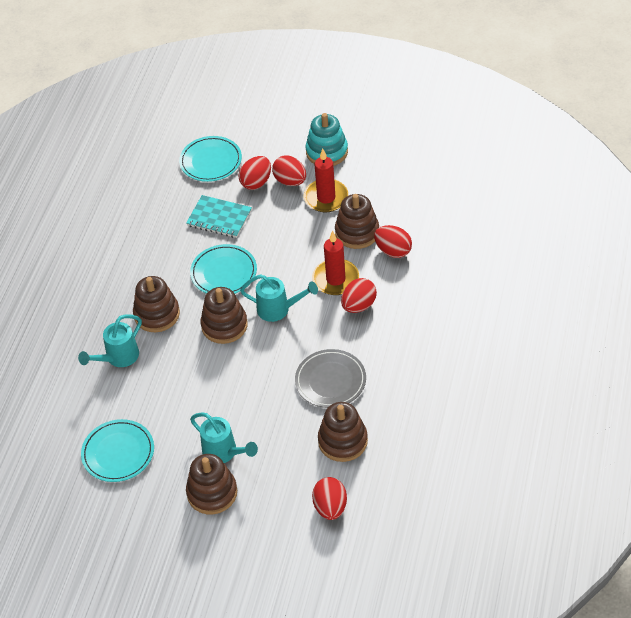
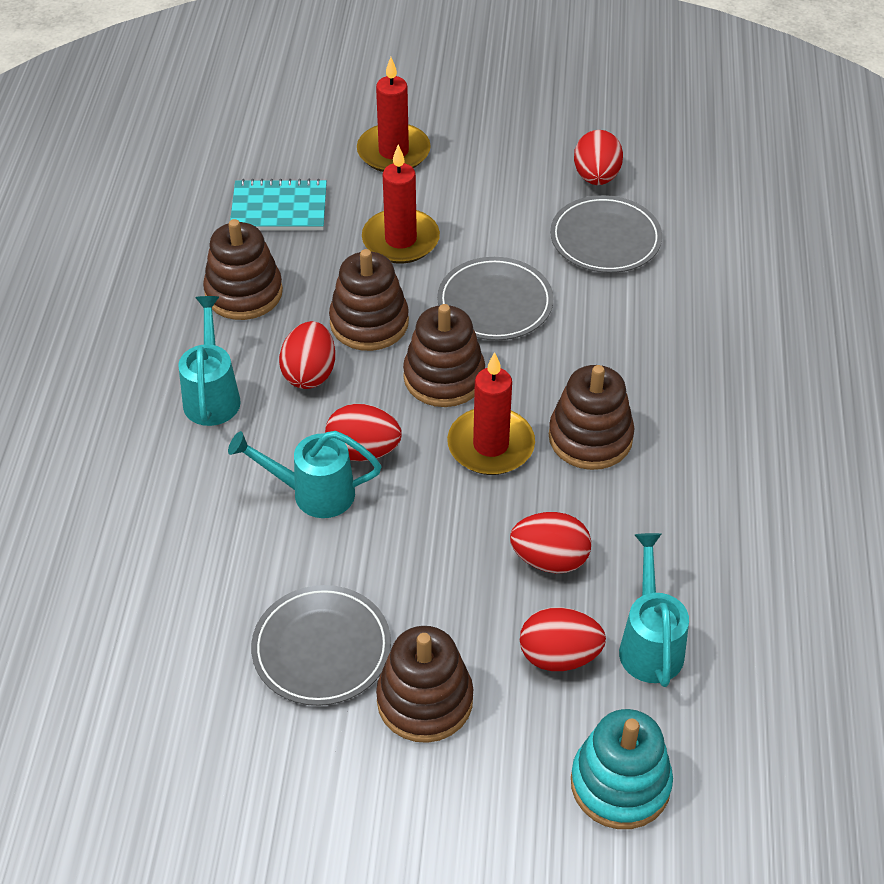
grey plate: 1 -> 3
red candle: 2 -> 3
turquoise plate: 3 -> 0

